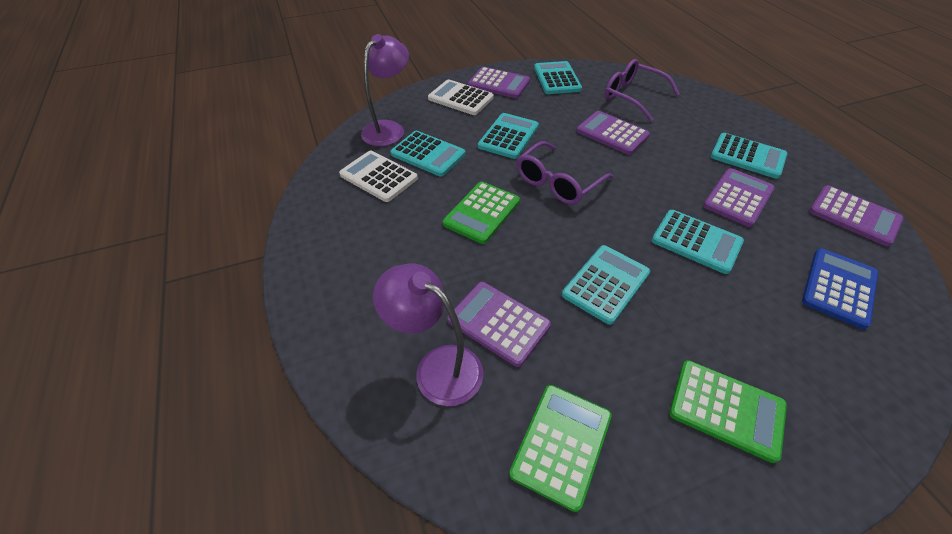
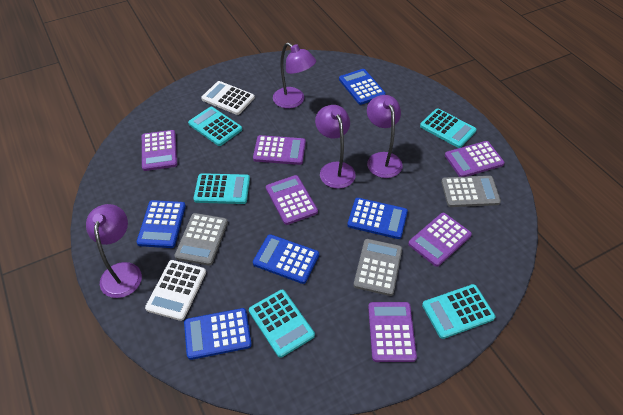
blue calculator: 1 -> 5
green calculator: 3 -> 0
grey calculator: 0 -> 3
purple calculator: 5 -> 6
purple glasses: 2 -> 0
purple lamp: 2 -> 4
turquoise calculator: 6 -> 5

